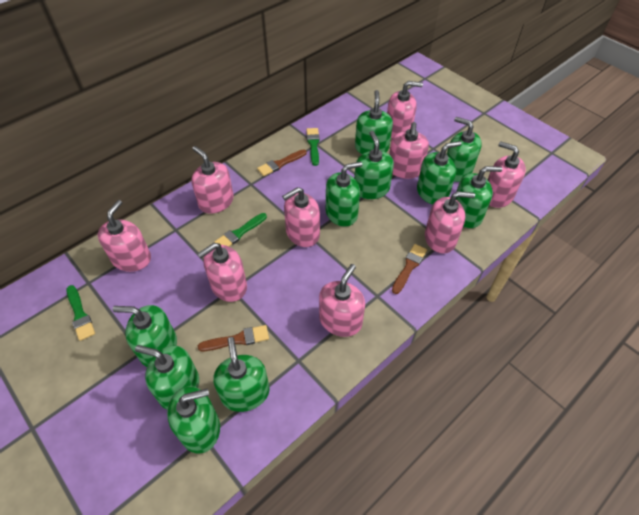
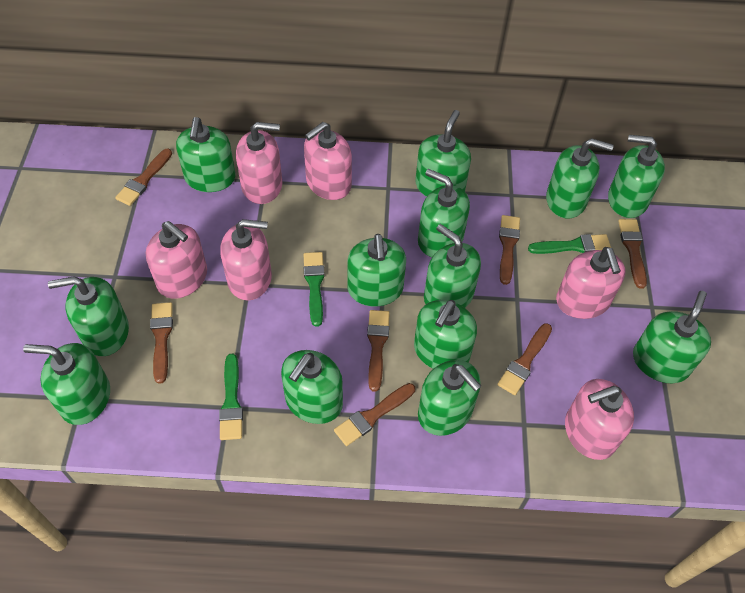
brown brush: 3 -> 7
green soap dispenser: 10 -> 13
pink soap dispenser: 9 -> 6

